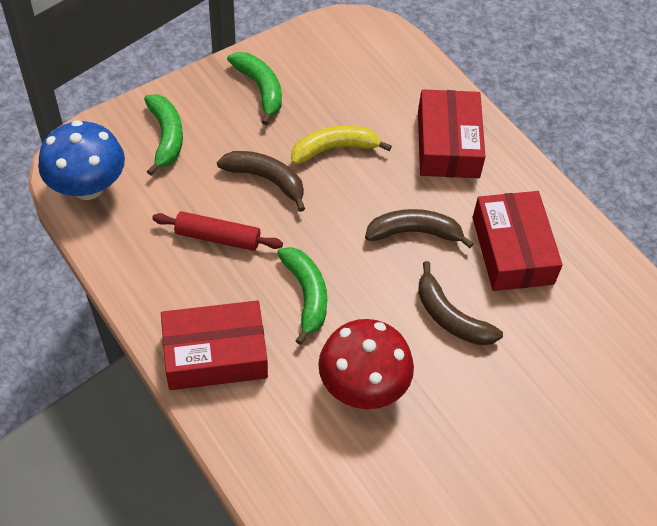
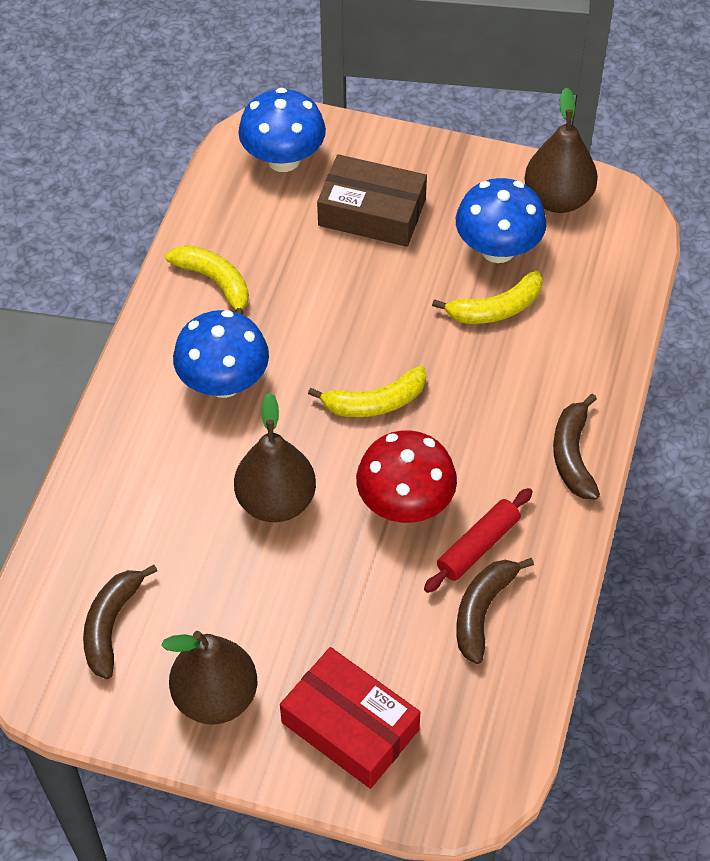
blue mushroom: 1 -> 3
brown box: 0 -> 1
brown pear: 0 -> 3
green banana: 3 -> 0
red box: 3 -> 1
yellow banana: 1 -> 3

